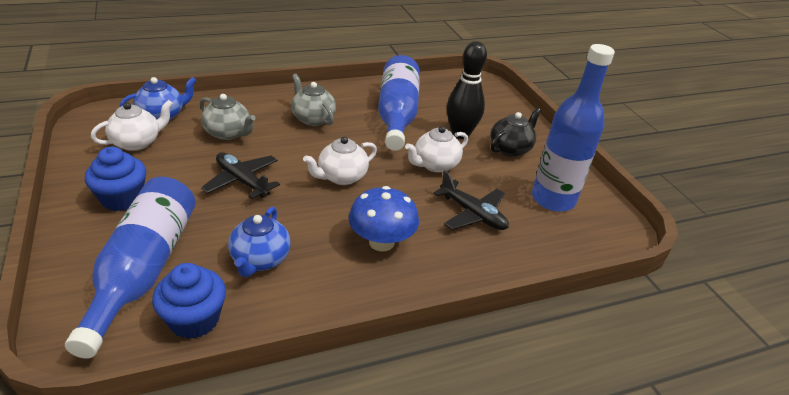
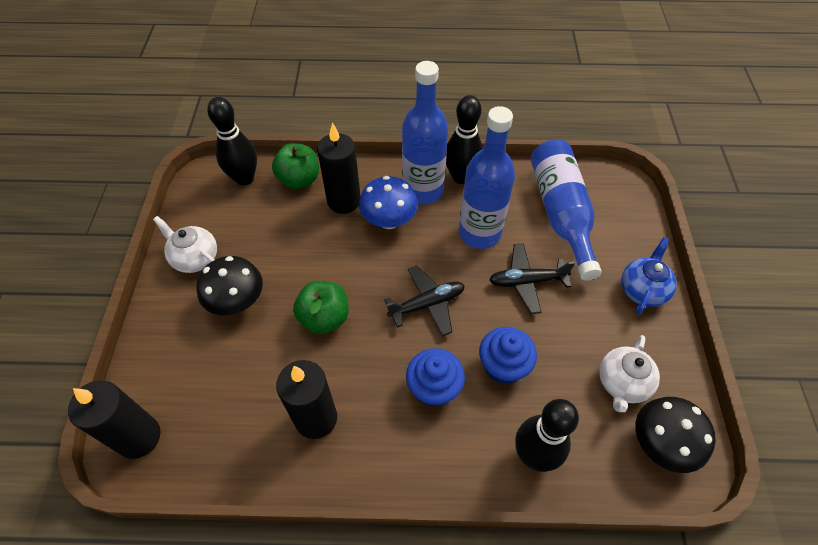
black bowling pin: 1 -> 3
black candle: 0 -> 3
black mushroom: 0 -> 2
black teapot: 1 -> 0
blue teapot: 2 -> 1
green apple: 0 -> 2
grey teapot: 2 -> 0
white teapot: 3 -> 2

